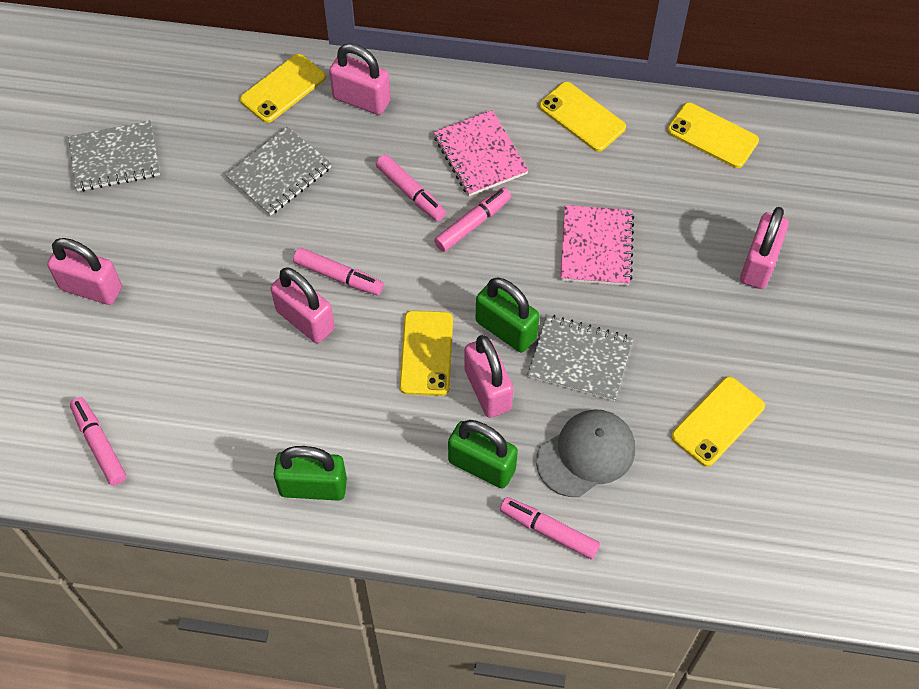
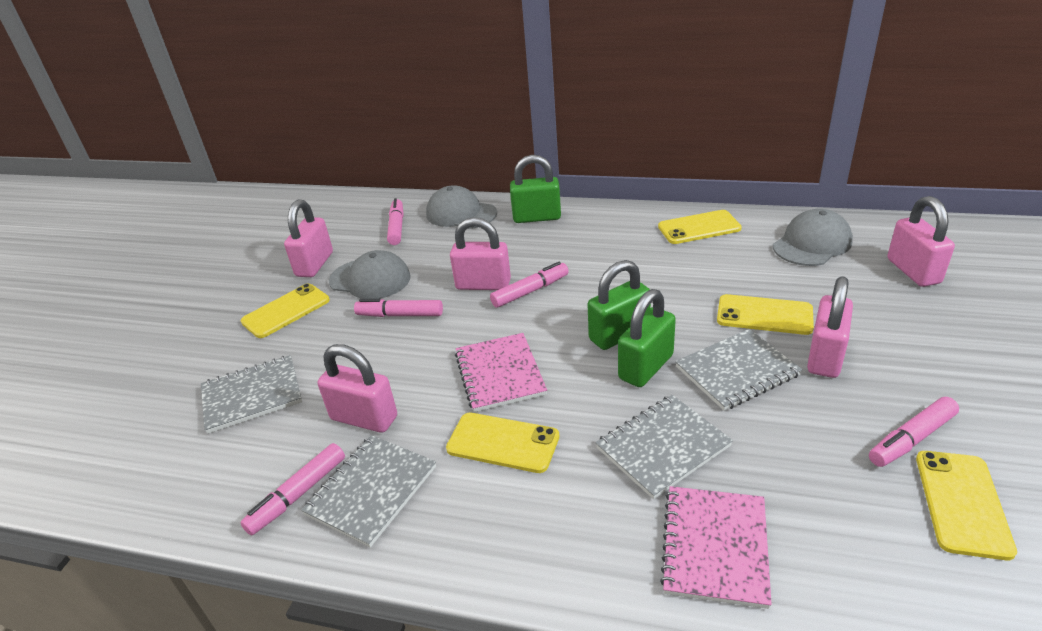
grey cap: 1 -> 3
grey notebook: 3 -> 4

